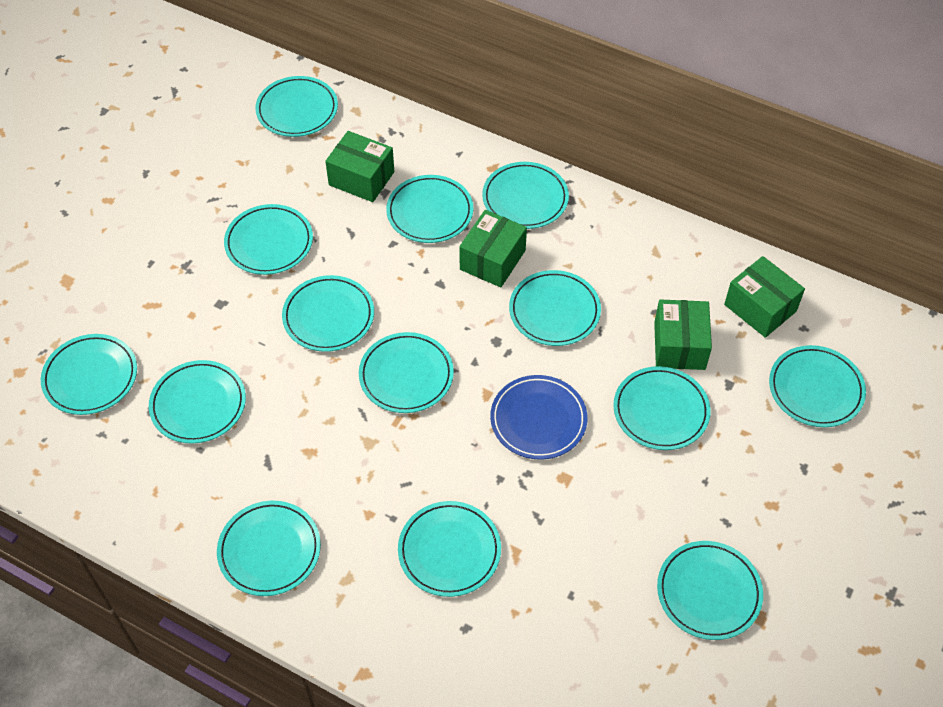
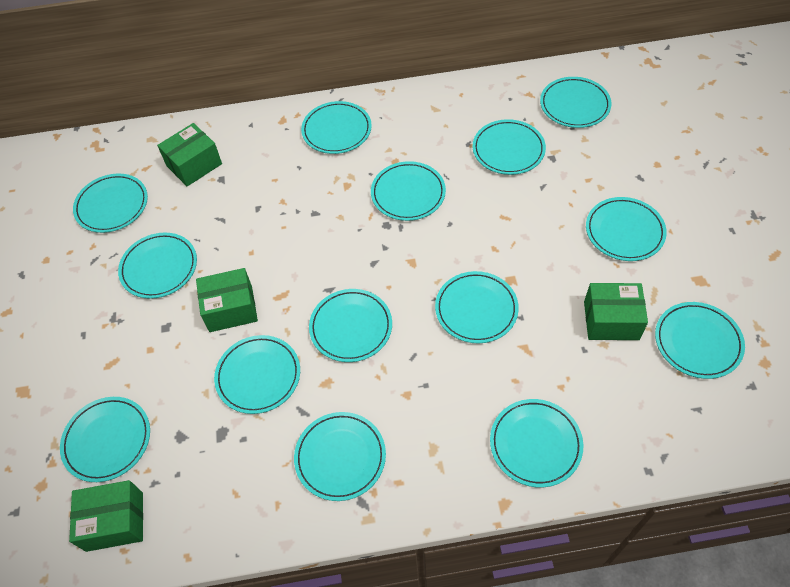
blue plate: 1 -> 0

